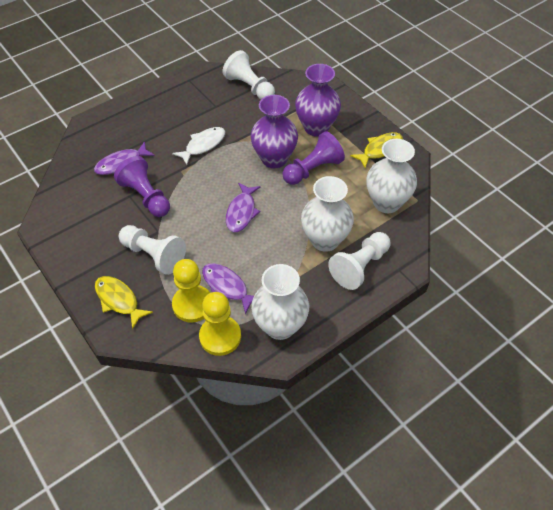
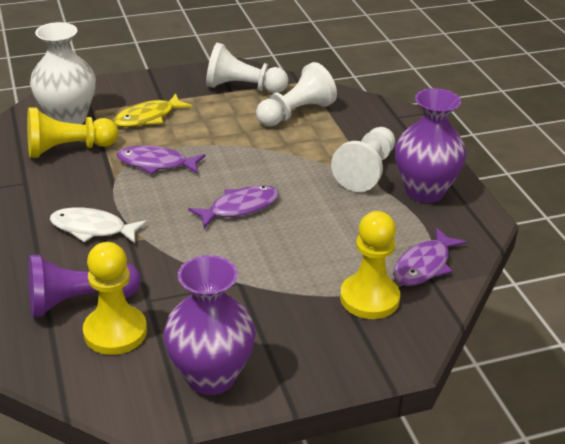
purple pawn: 2 -> 1
white vase: 3 -> 1
yellow fish: 2 -> 1
yellow pawn: 2 -> 3

